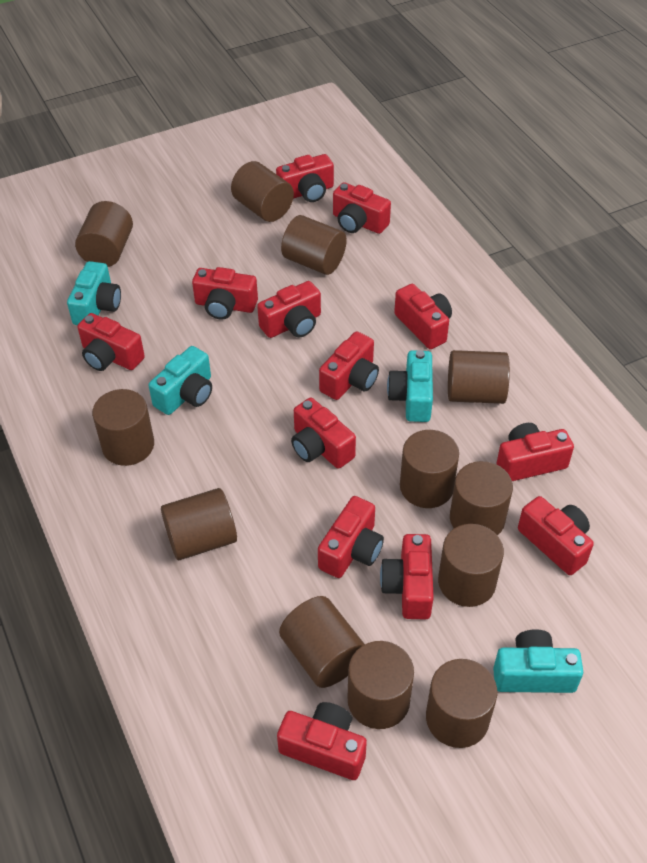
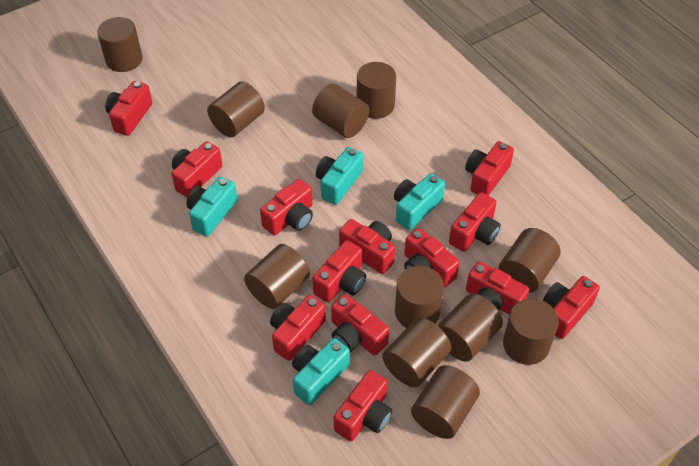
brown cylinder: 12 -> 11

